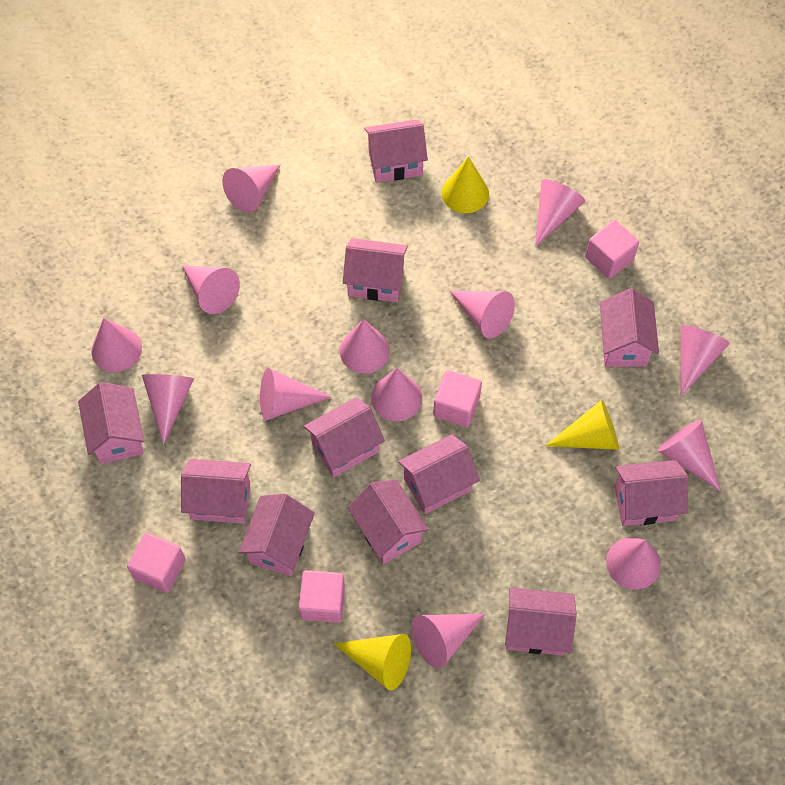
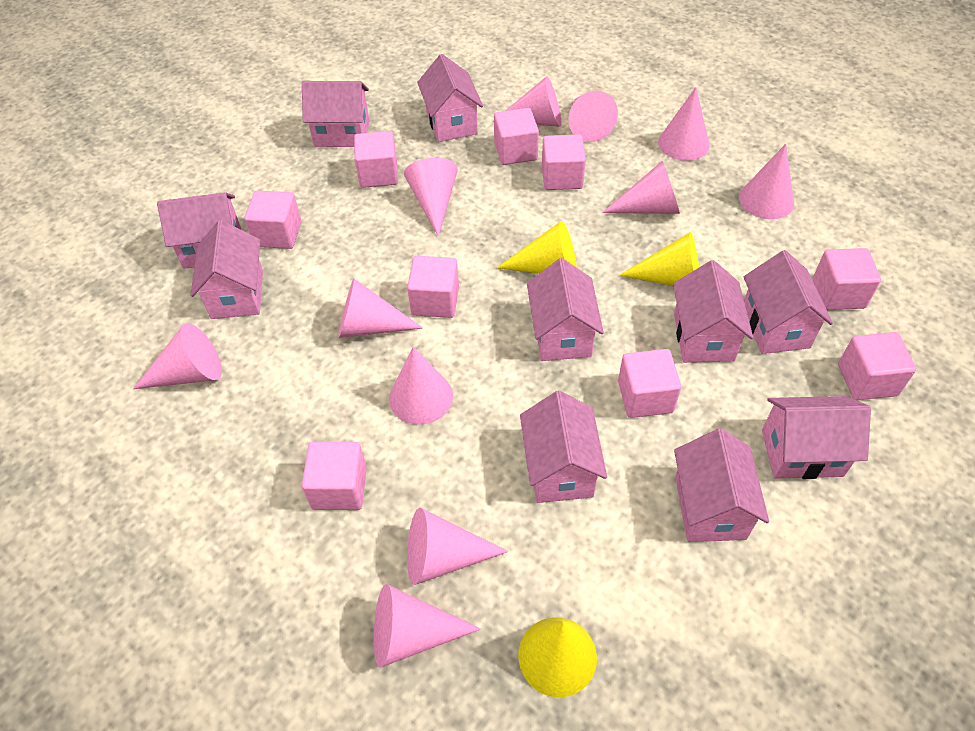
pink cone: 13 -> 11
pink cube: 4 -> 9
pink house: 11 -> 10

